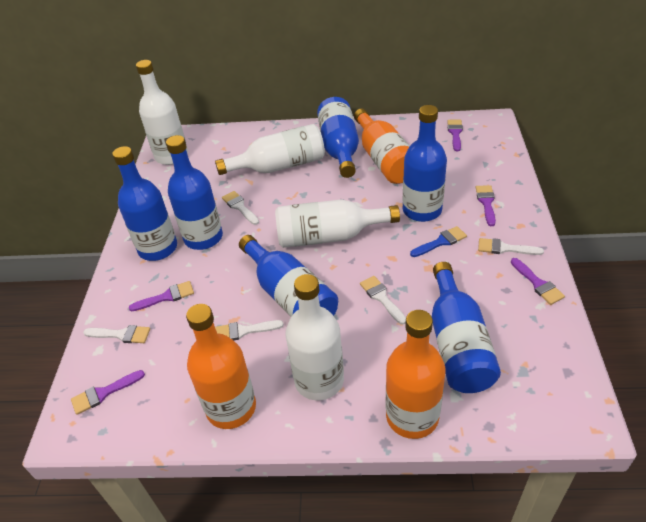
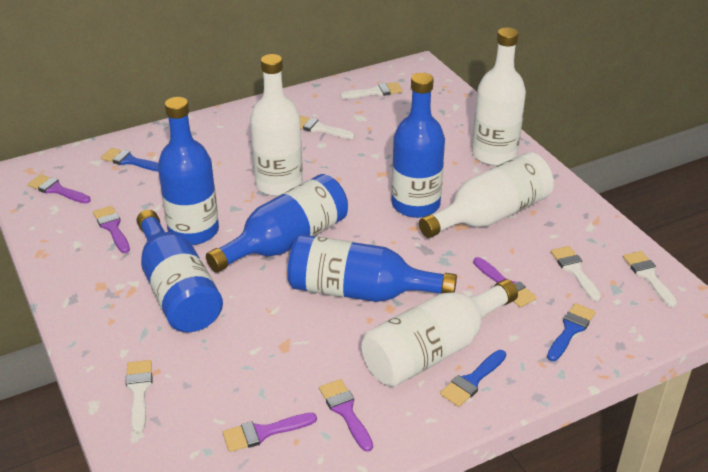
blue bottle: 6 -> 5
blue brush: 1 -> 3
orange bottle: 3 -> 0

